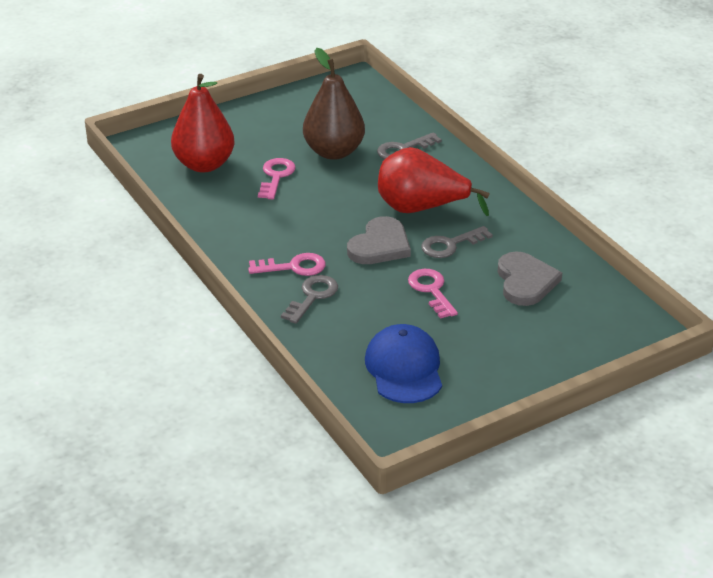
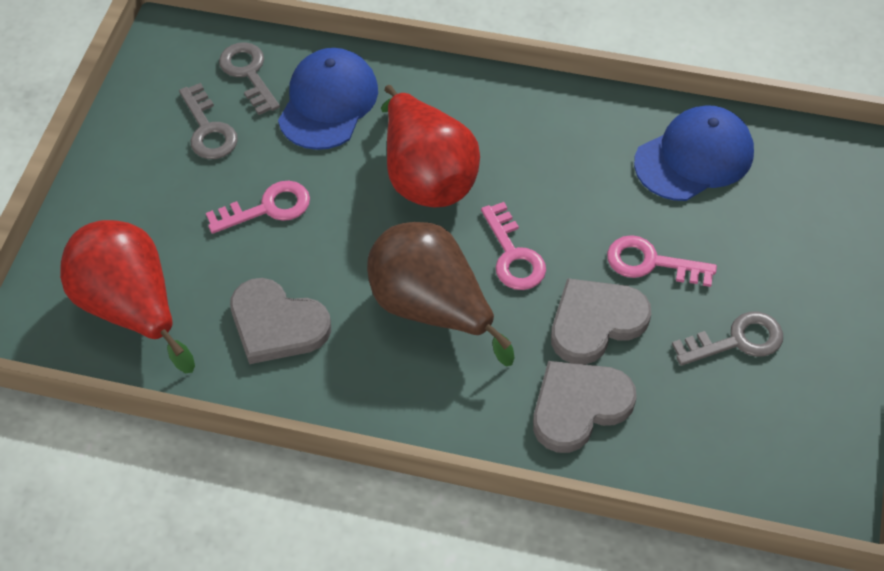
blue cap: 1 -> 2
grey heart: 2 -> 3

